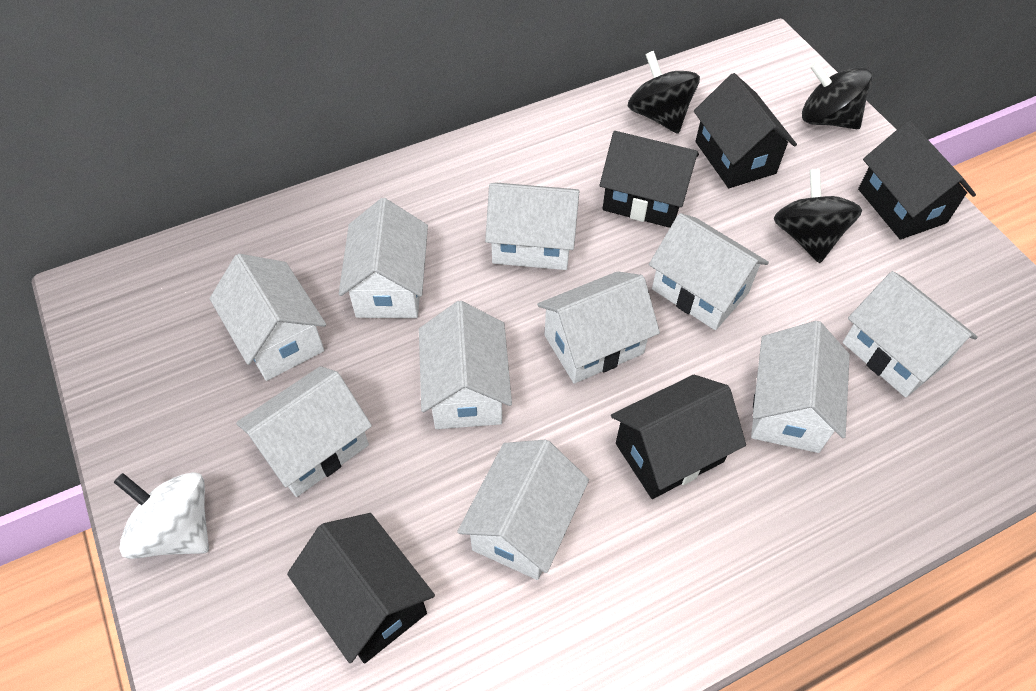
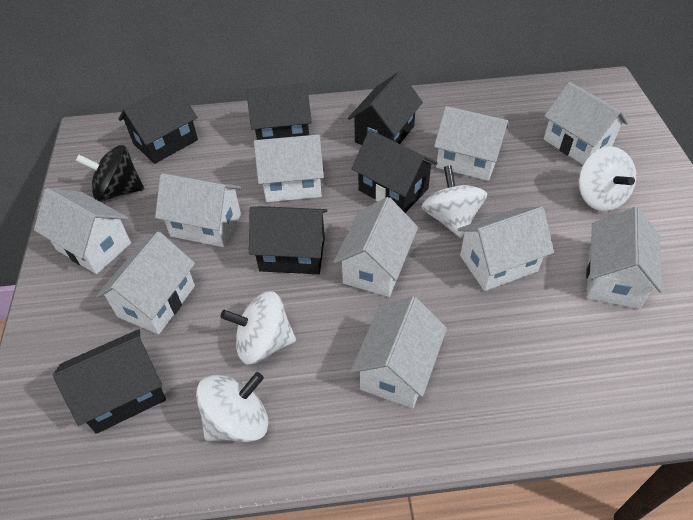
black house: 5 -> 6
black spinning top: 3 -> 1
white spinning top: 1 -> 4

